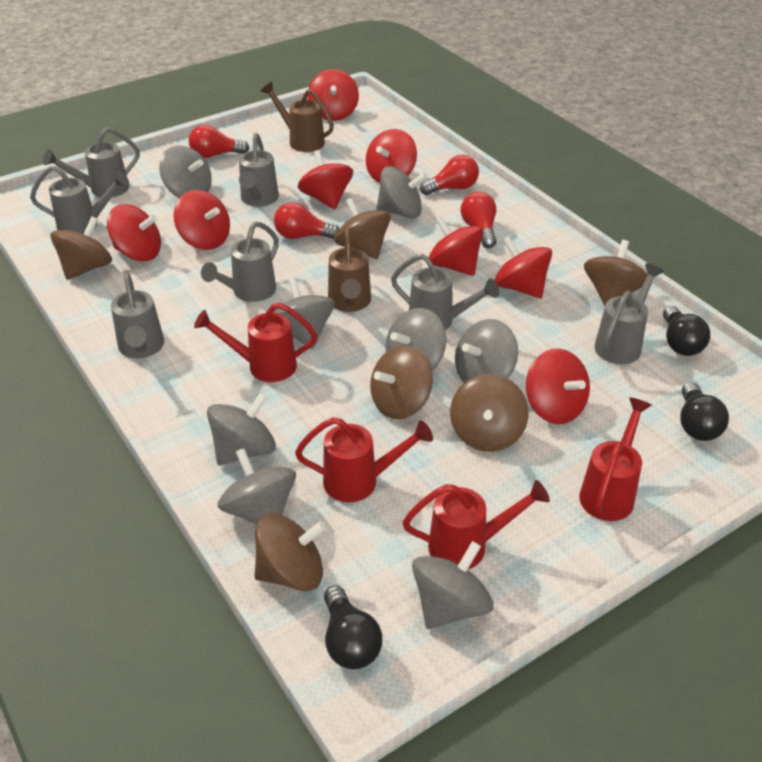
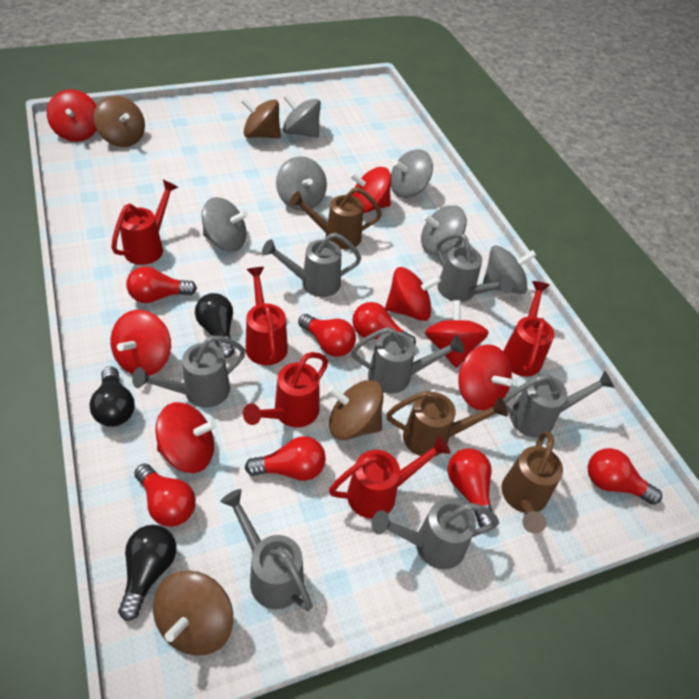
brown spinning top: 6 -> 4
brown watering can: 2 -> 3
grey spinning top: 8 -> 6
red light bulb: 4 -> 7
red spinning top: 8 -> 7
red watering can: 4 -> 5

